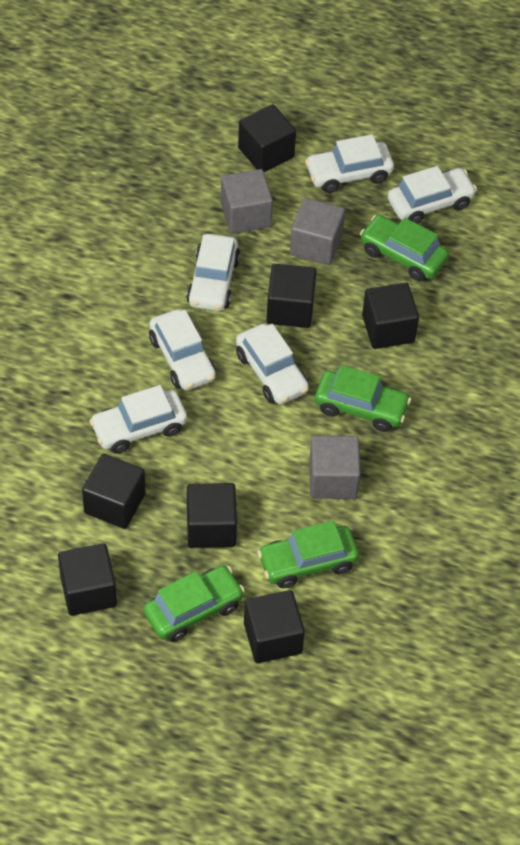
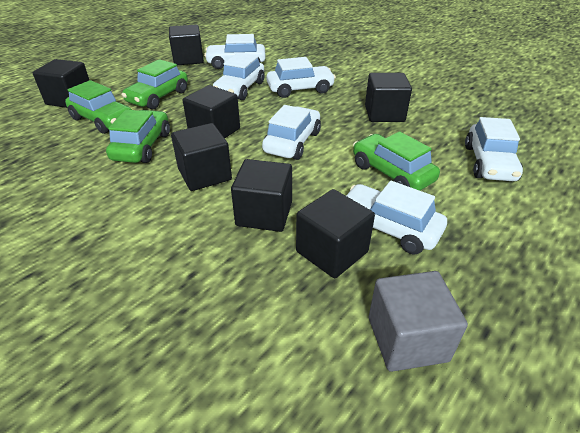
grey cube: 3 -> 1

